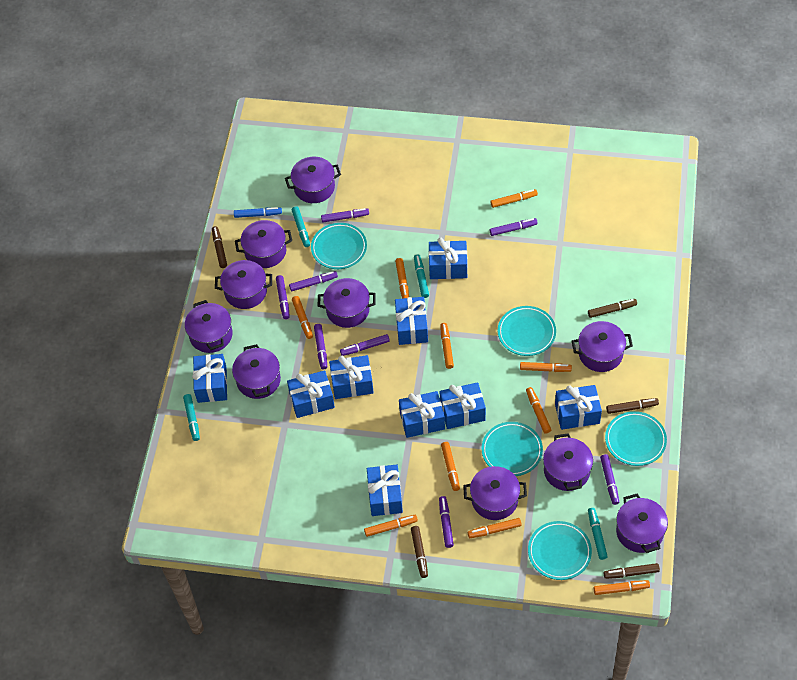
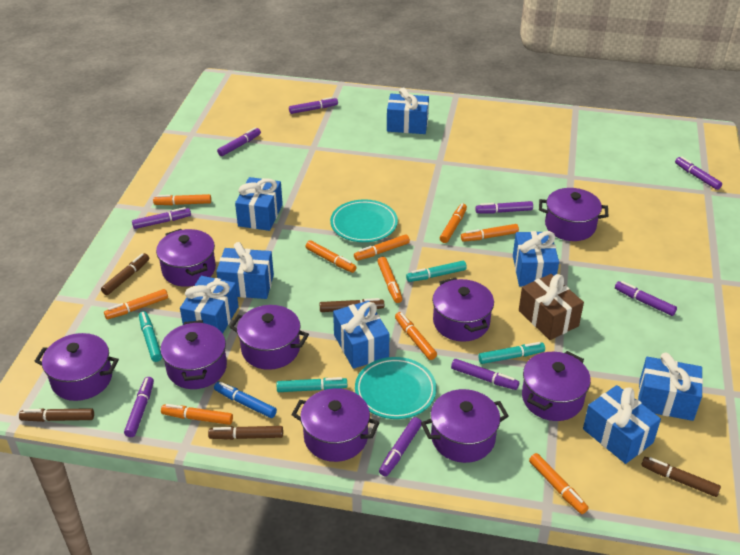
blue gift: 9 -> 8
brown gift: 0 -> 1
purple marker: 8 -> 9
purple pot: 10 -> 9
turquoise plate: 5 -> 2

